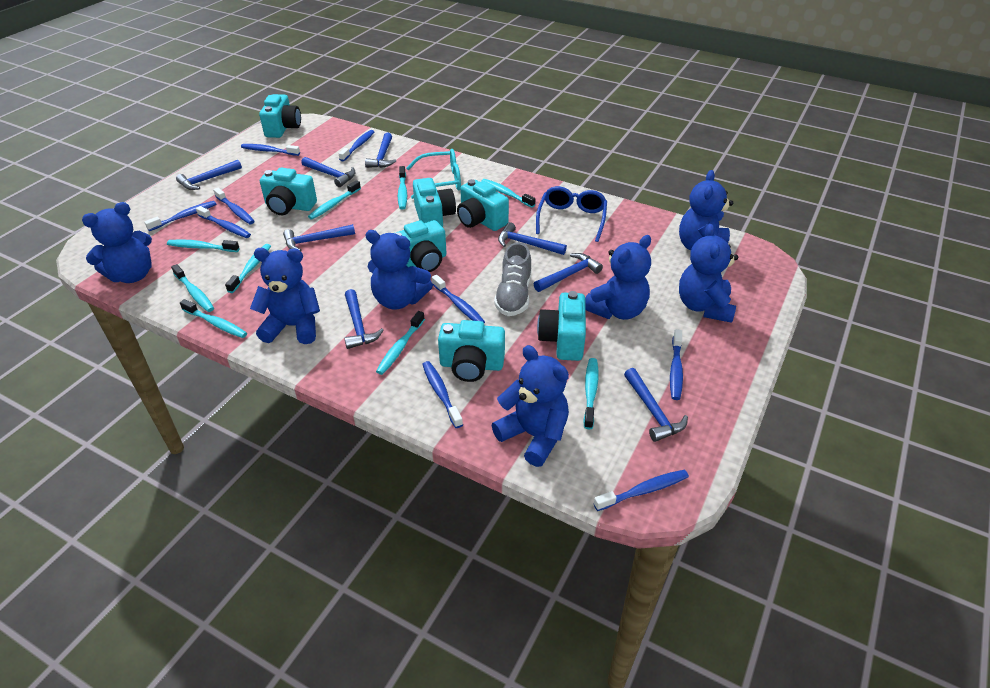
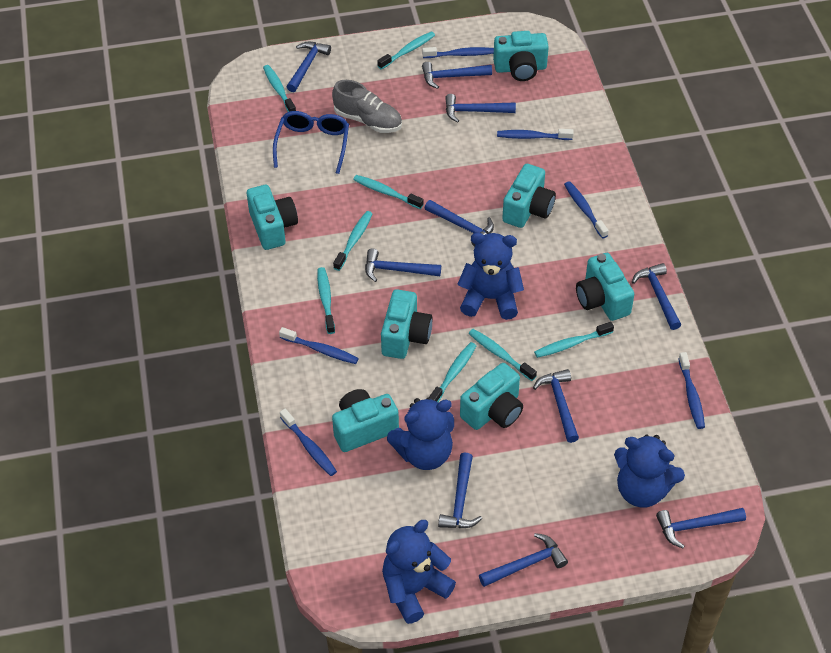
blue hammer: 8 -> 10
blue teddy bear: 7 -> 4
blue toothbrush: 9 -> 6
turquoise glasses: 1 -> 0
turquoise toothbrush: 9 -> 8

